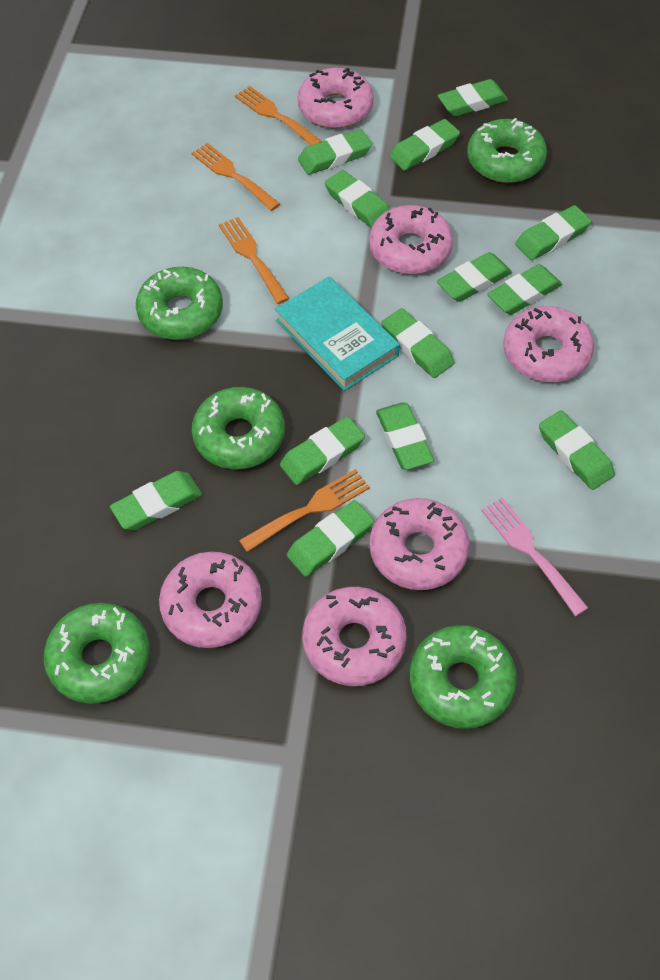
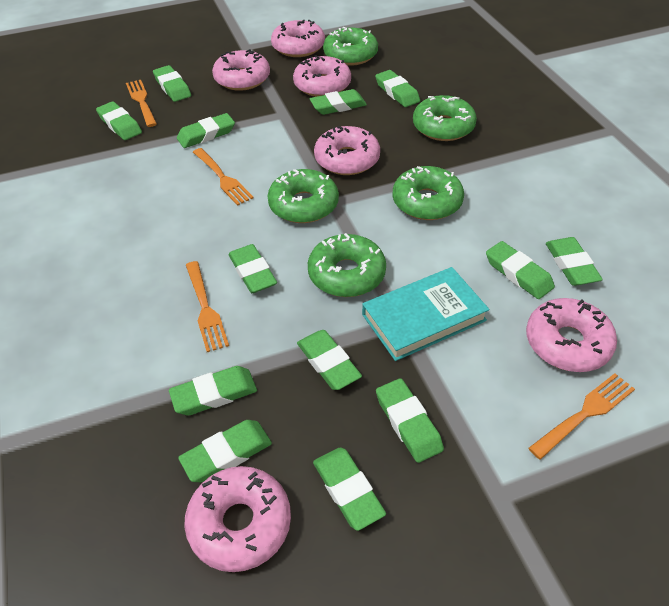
pink fork: 1 -> 0

